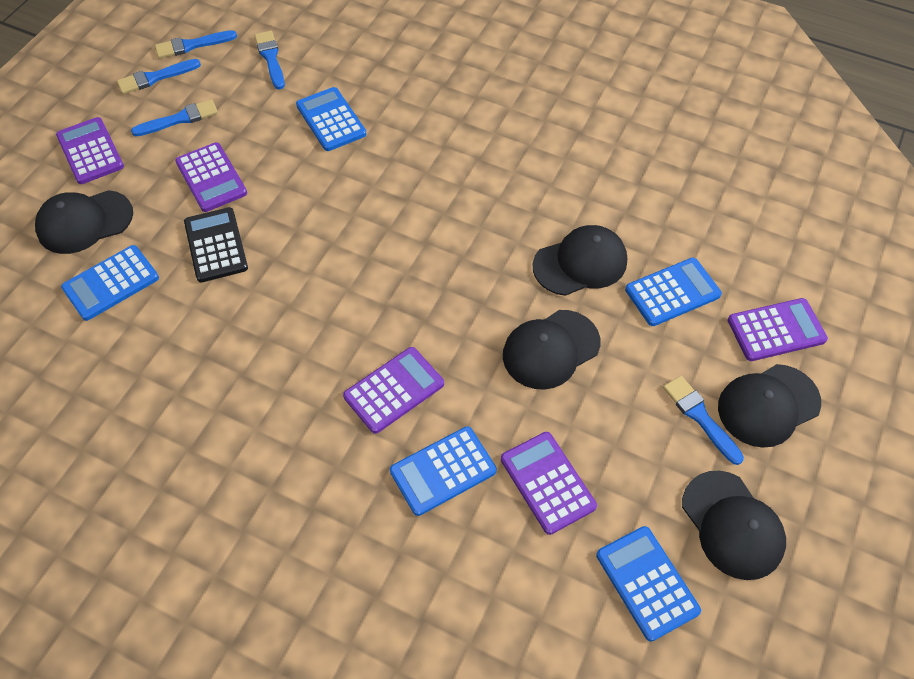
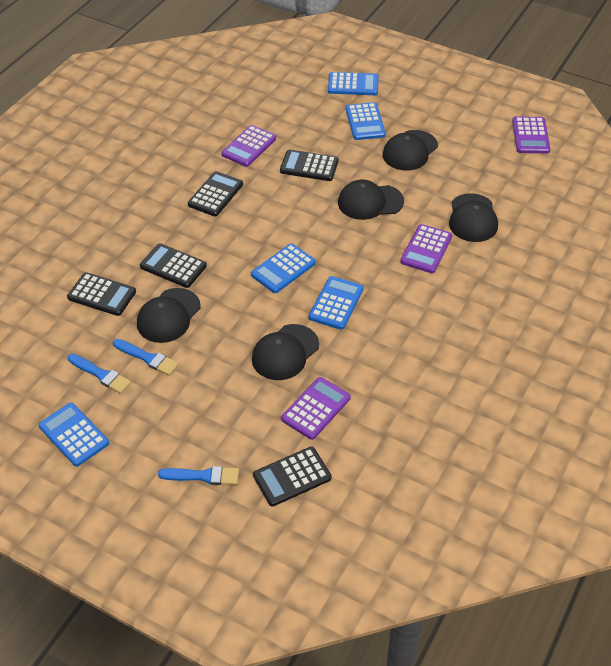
black calculator: 1 -> 5
blue brush: 5 -> 3
purple calculator: 5 -> 4

